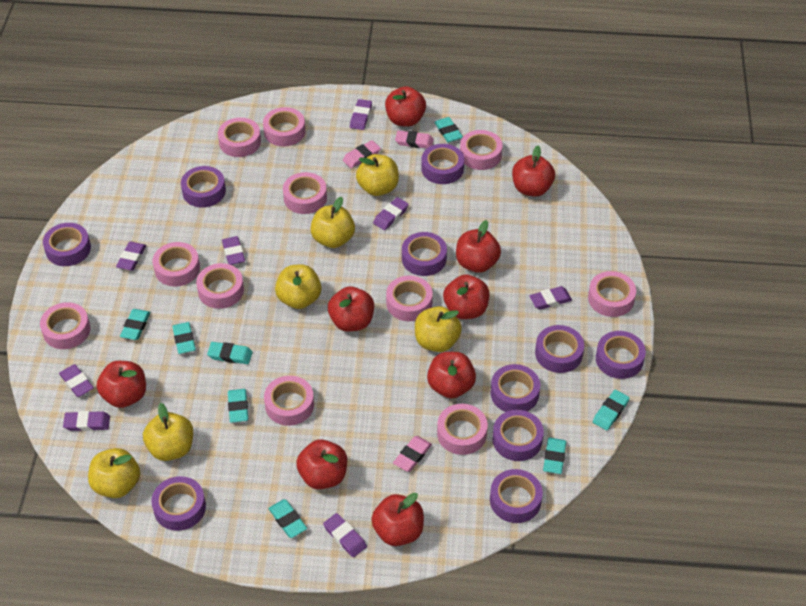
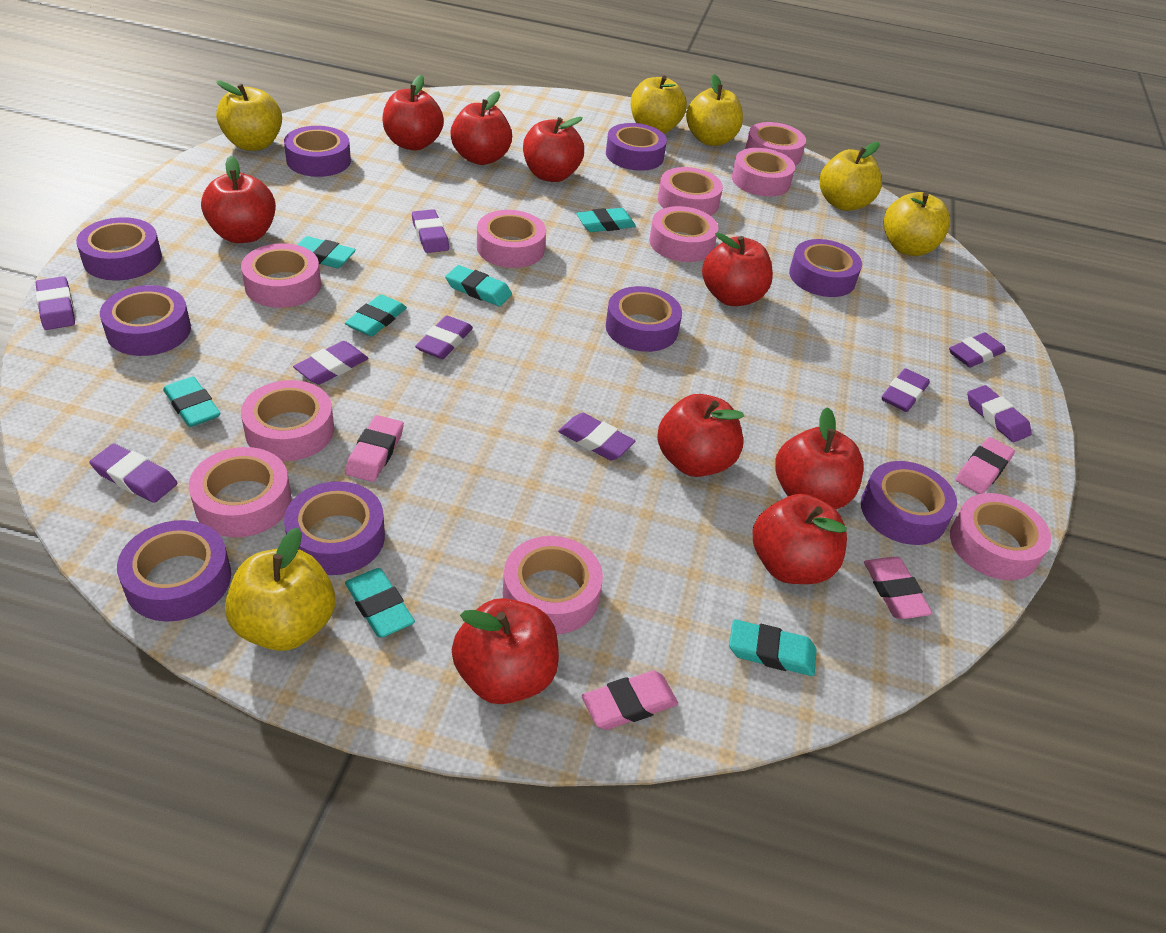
pink eraser: 3 -> 4
pink tape: 11 -> 10
purple eraser: 8 -> 9
purple tape: 10 -> 9
turquoise eraser: 8 -> 7

